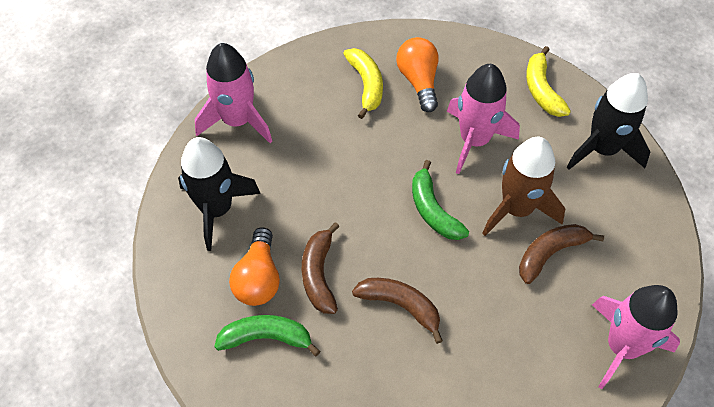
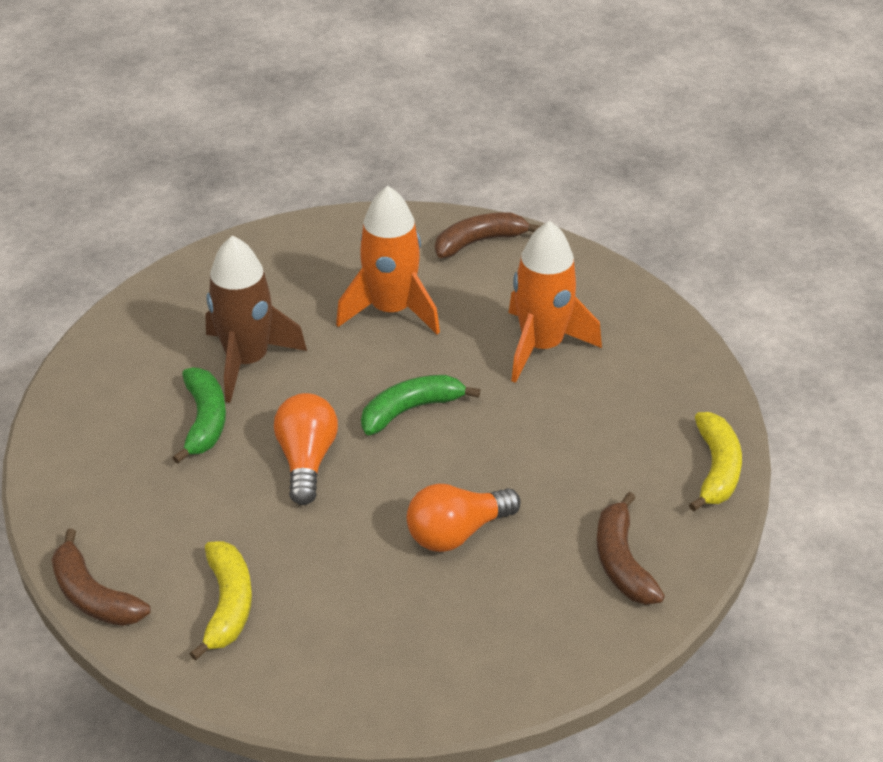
black rocket: 2 -> 0
orange rocket: 0 -> 2
pink rocket: 3 -> 0

